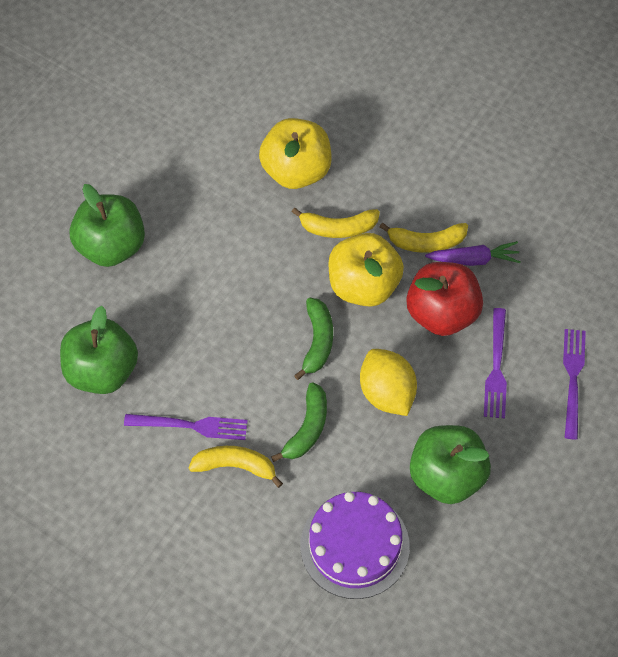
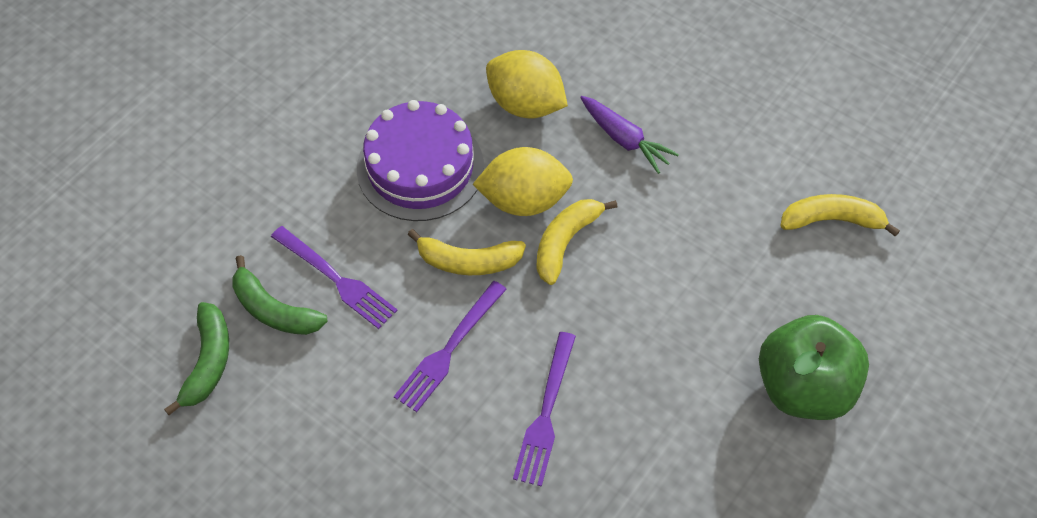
green apple: 3 -> 1
red apple: 1 -> 0
yellow apple: 2 -> 0
yellow lemon: 1 -> 2

